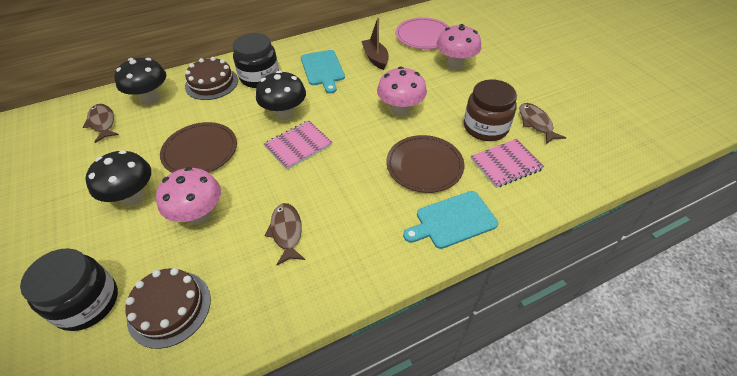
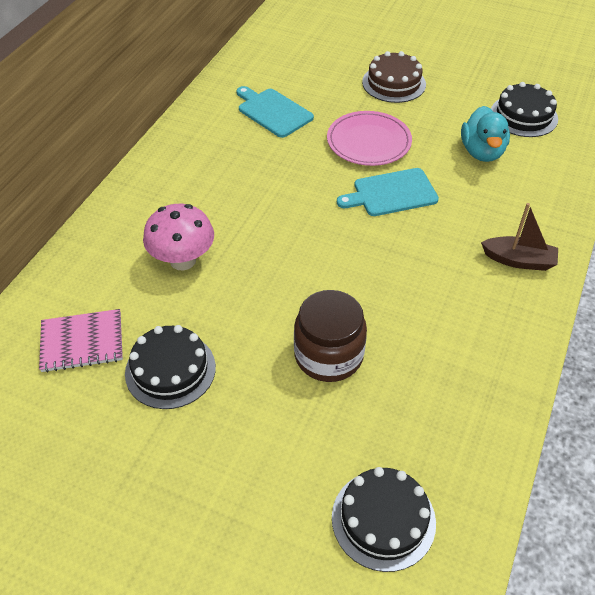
black cake: 0 -> 3
black jar: 2 -> 0
black mushroom: 3 -> 0
brown cake: 2 -> 1
brown fish: 3 -> 0
brown plate: 2 -> 0
pink mushroom: 3 -> 1
pink notebook: 2 -> 1
turquoise duck: 0 -> 1

